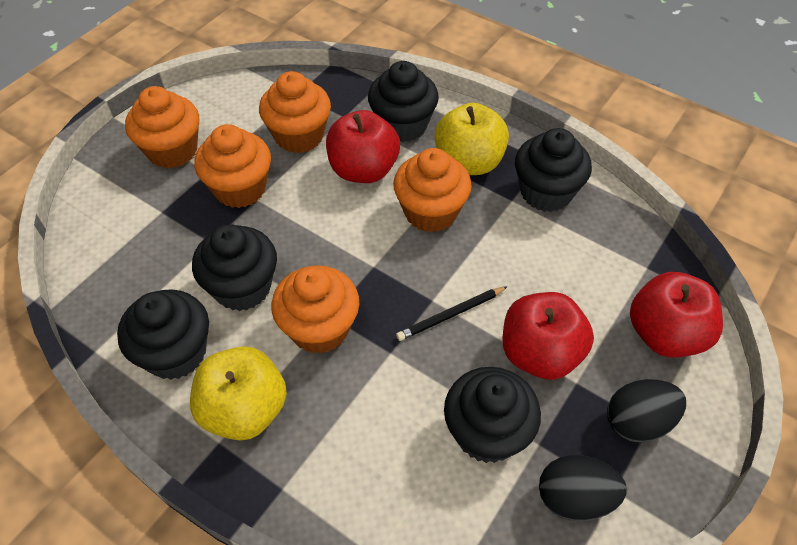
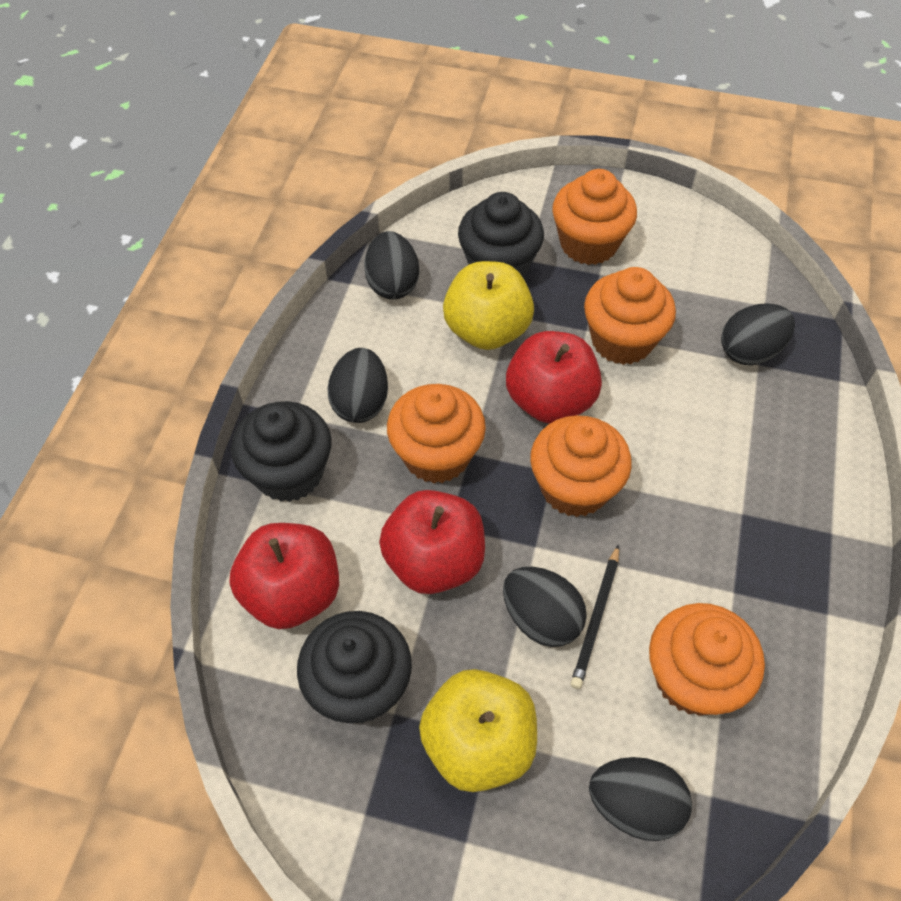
black cupcake: 5 -> 3
black egg: 2 -> 5

